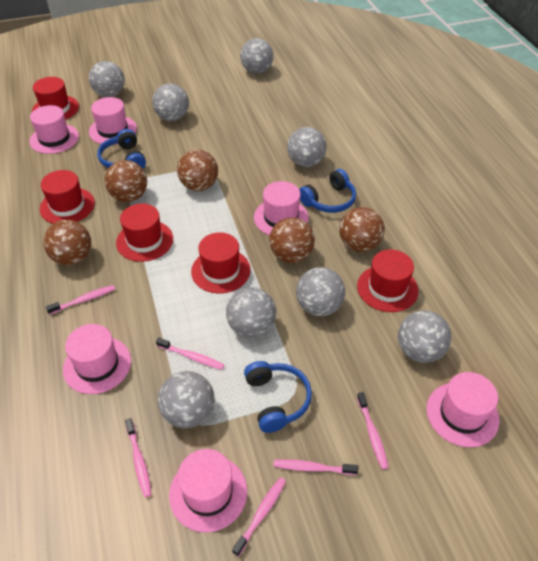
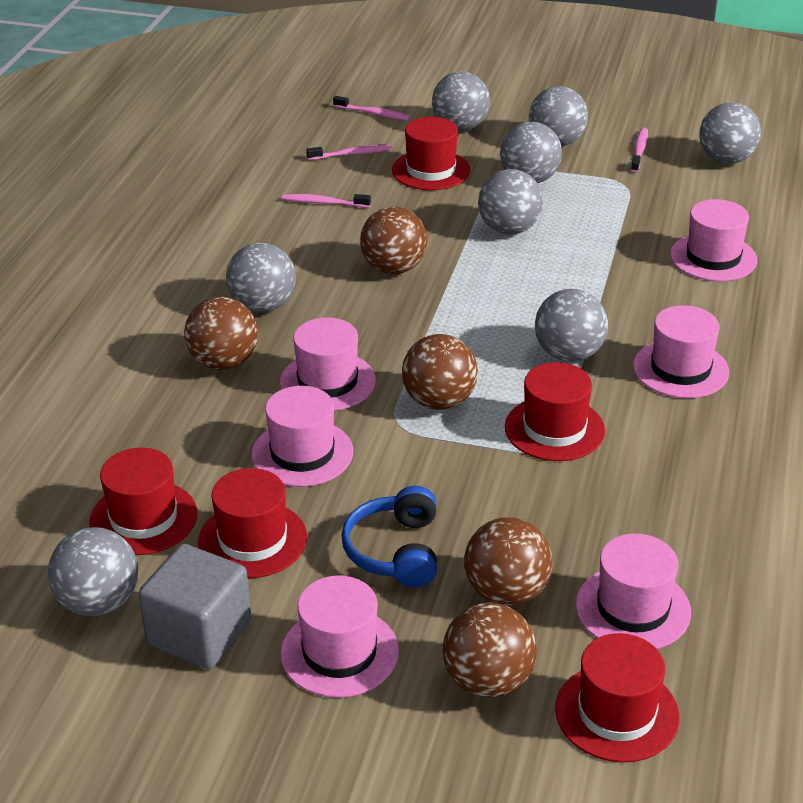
blue headphones: 3 -> 1
grey cube: 0 -> 1
pink toothbrush: 6 -> 4

